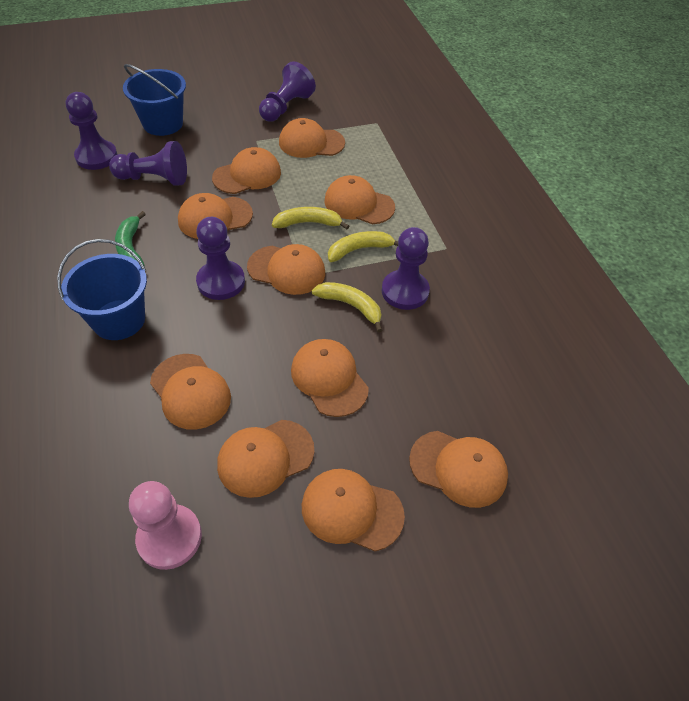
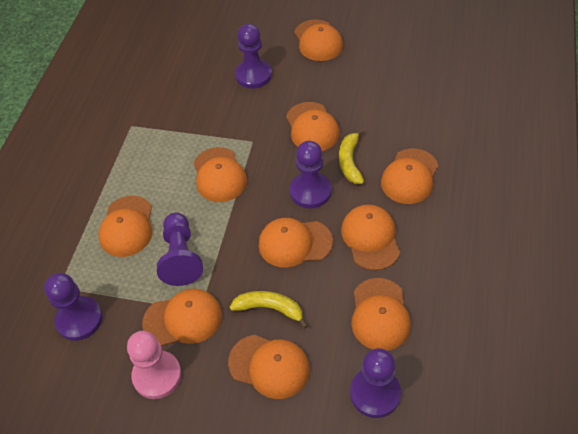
blue bucket: 2 -> 0
green banana: 1 -> 0
yellow banana: 3 -> 2

